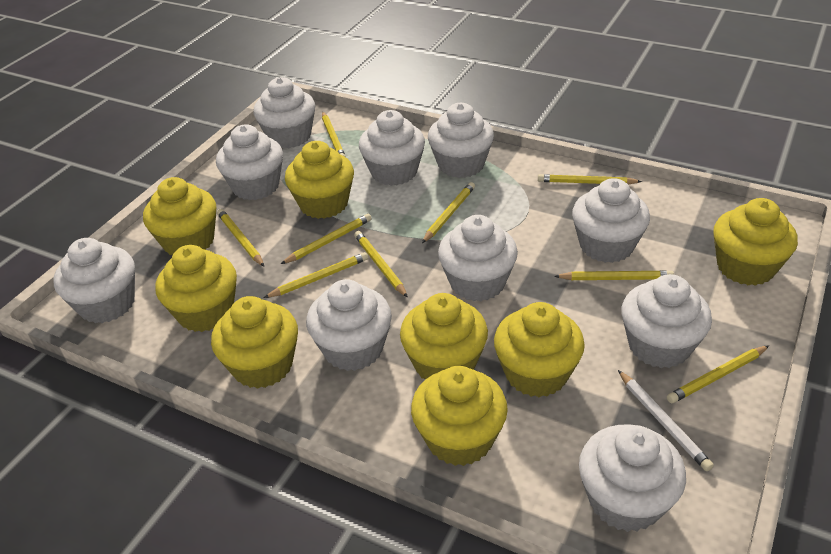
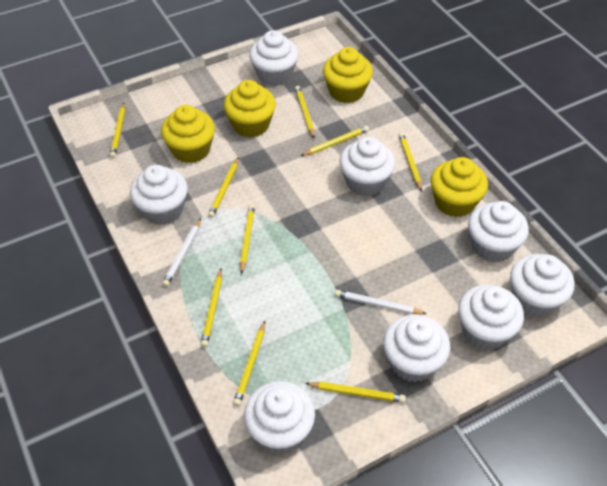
white cupcake: 10 -> 8
white pencil: 1 -> 2
yellow cupcake: 8 -> 4

